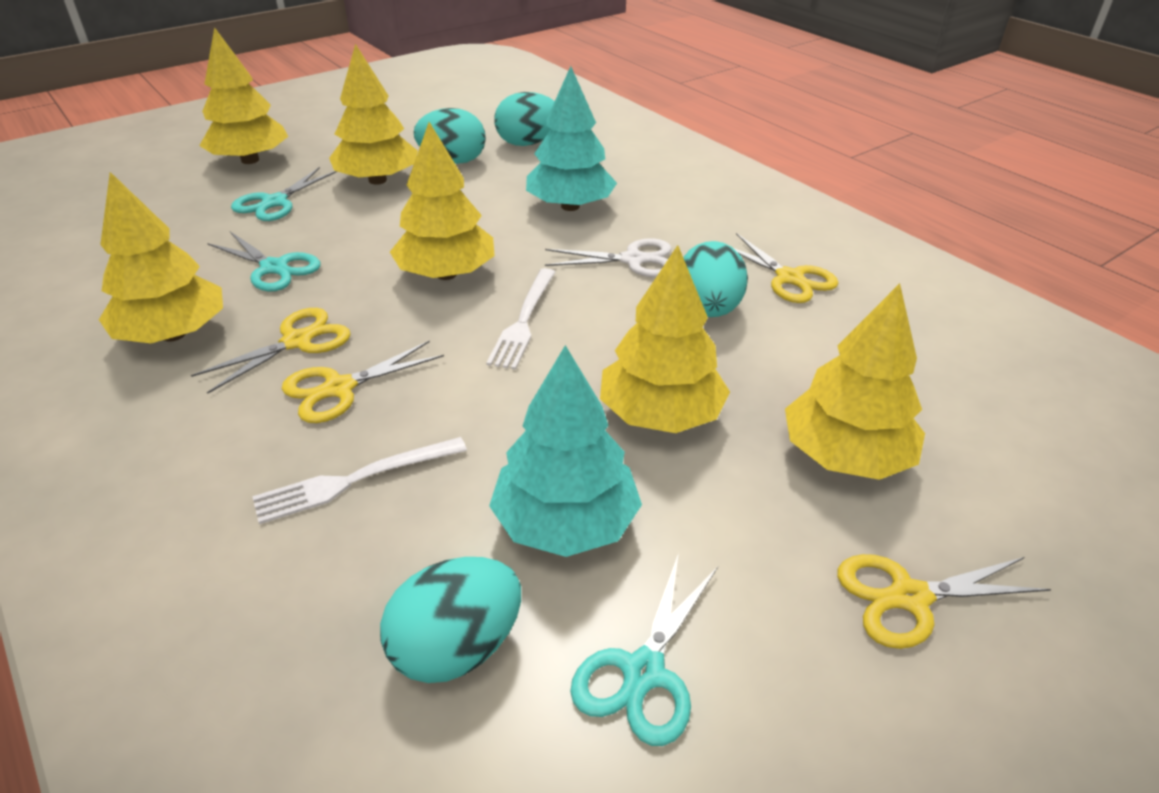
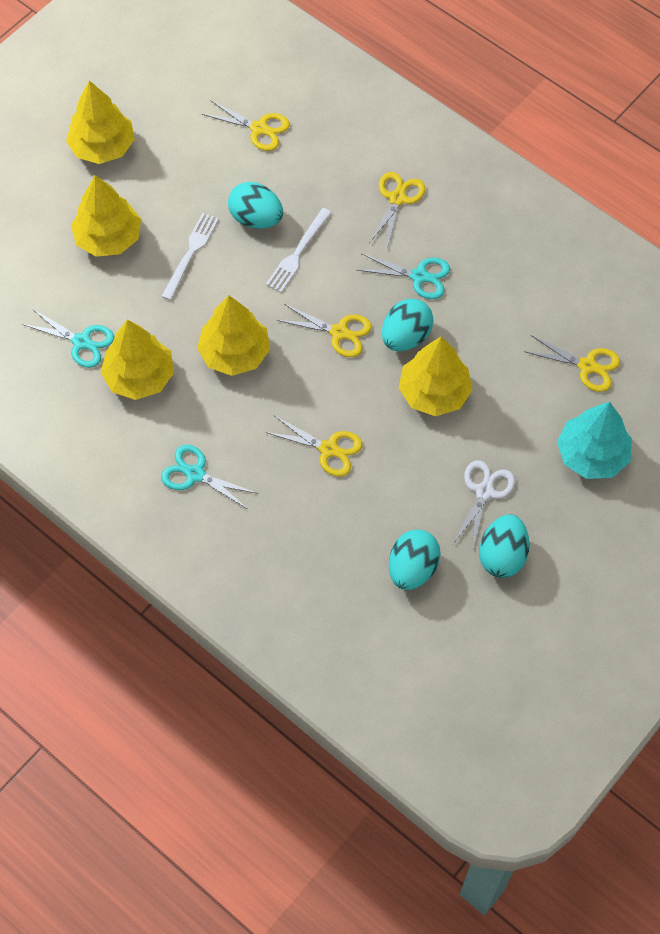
turquoise tree: 2 -> 1
yellow scissors: 4 -> 5
yellow tree: 6 -> 5

